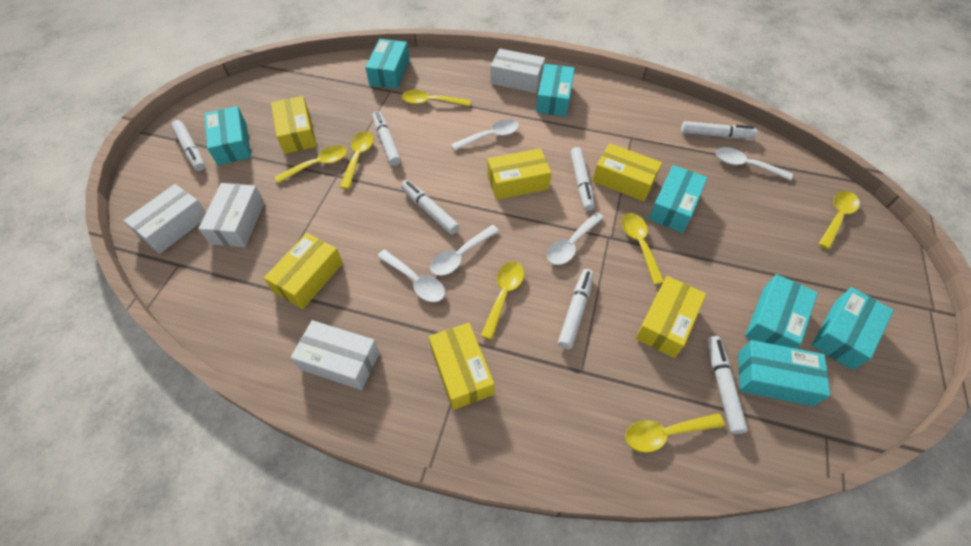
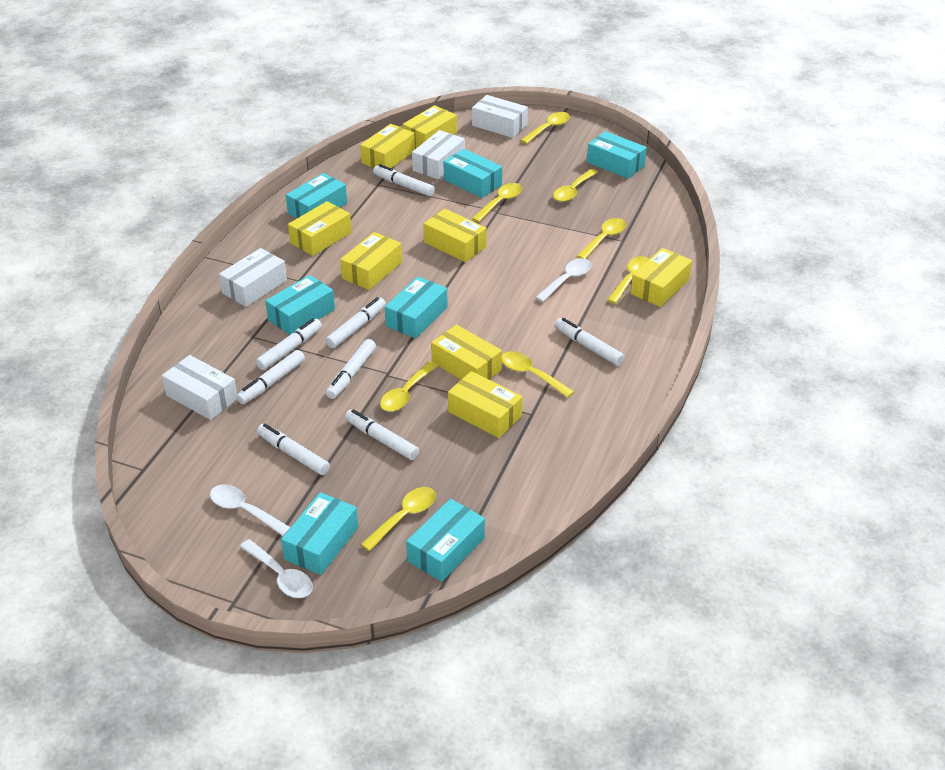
white marker: 7 -> 8
white spoon: 5 -> 3
yellow box: 6 -> 8
yellow spoon: 7 -> 8

